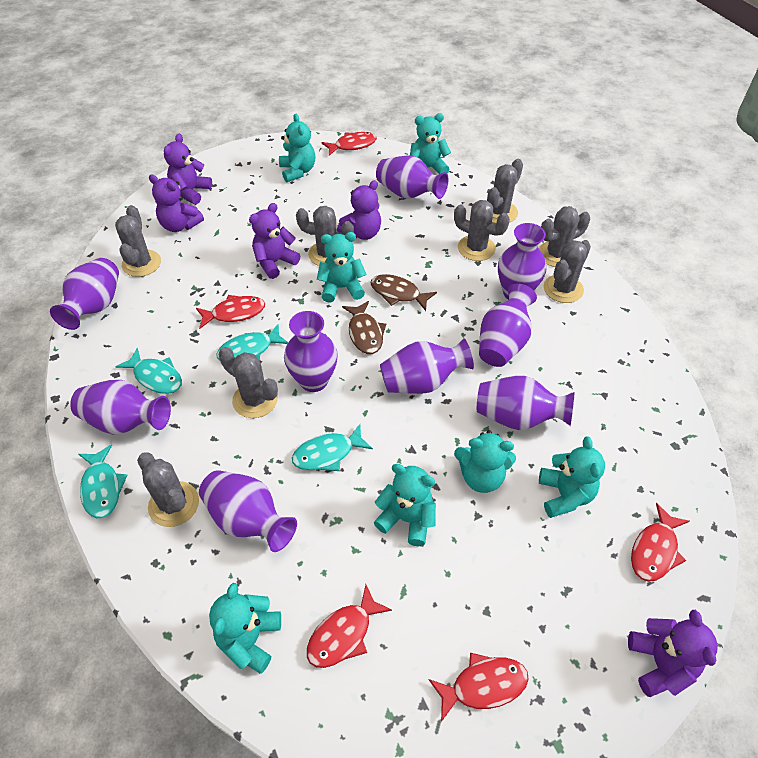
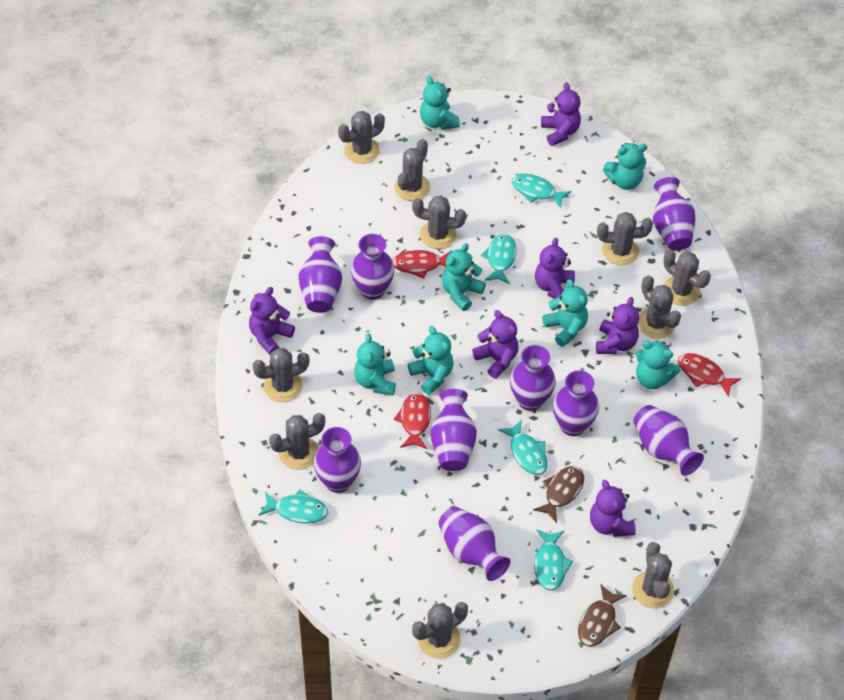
grey cactus: 8 -> 10
purple teddy bear: 5 -> 6
red fish: 5 -> 3
turquoise fish: 4 -> 5

